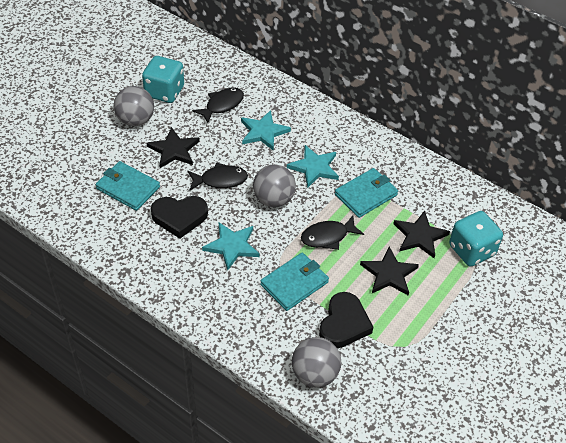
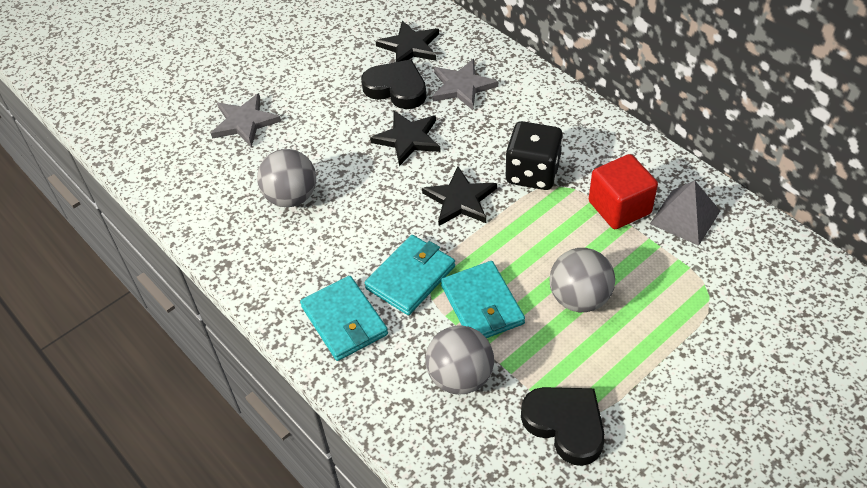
black dice: 0 -> 1
black fish: 3 -> 0
grey pyramid: 0 -> 1
grey star: 0 -> 2
red cube: 0 -> 1
turquoise dice: 2 -> 0
turquoise star: 3 -> 0

